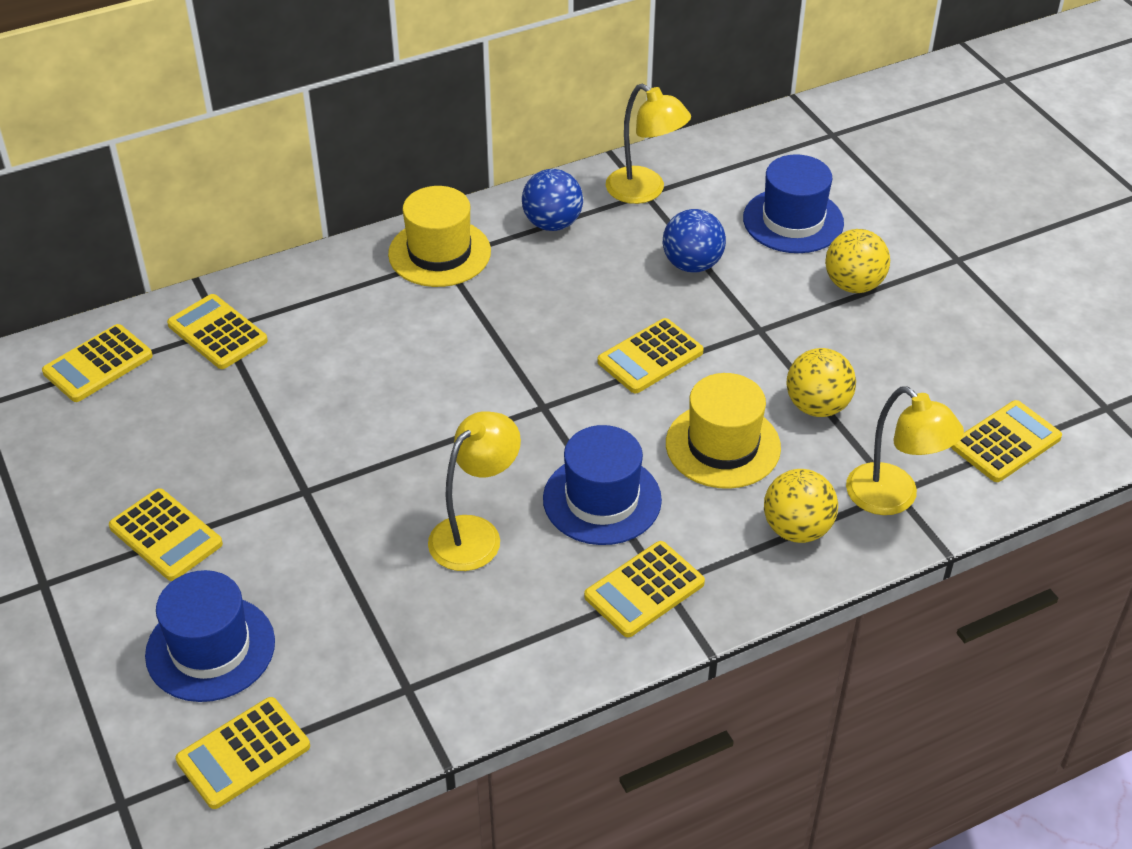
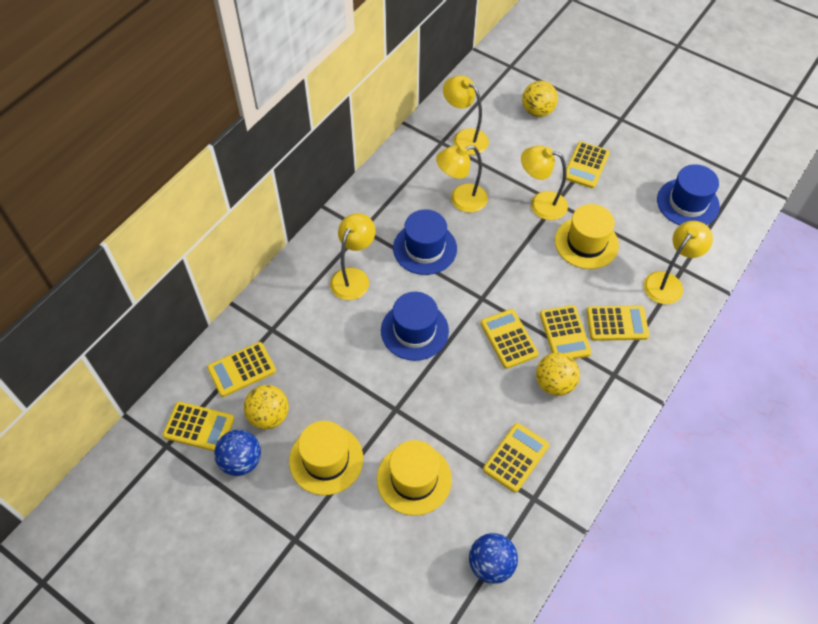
yellow hat: 2 -> 3
yellow lamp: 3 -> 5

